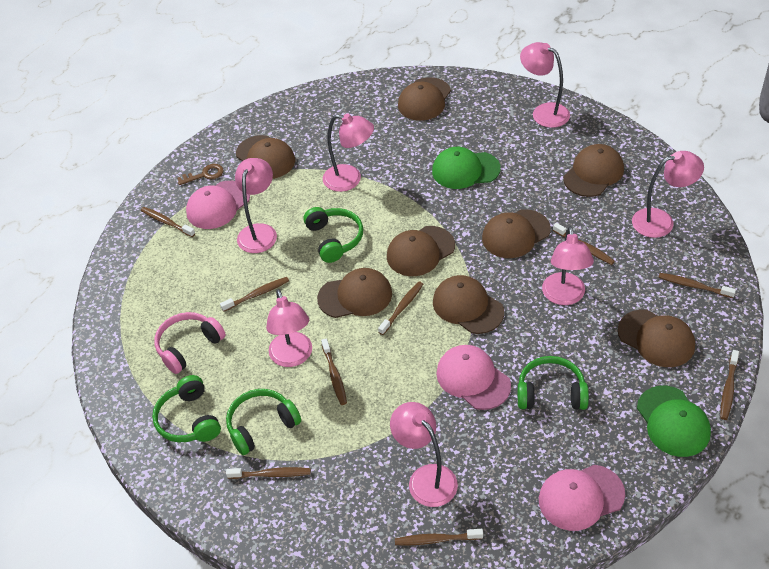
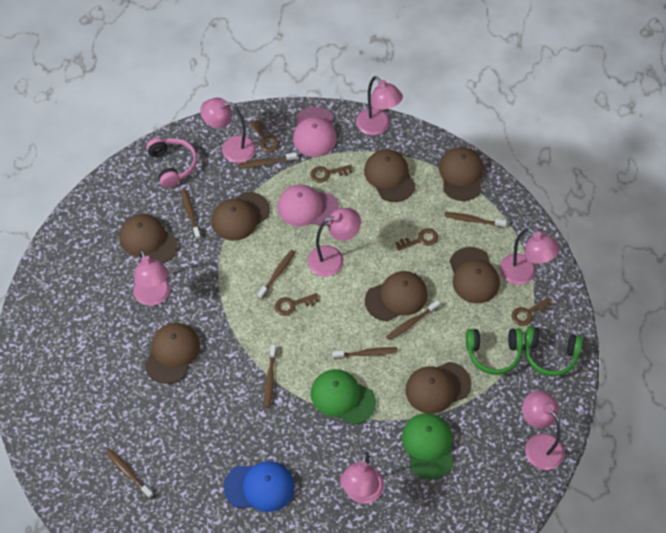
blue cap: 0 -> 1
brown key: 1 -> 5
brown toothbrush: 9 -> 8
green headphones: 4 -> 2
pink cap: 3 -> 2

